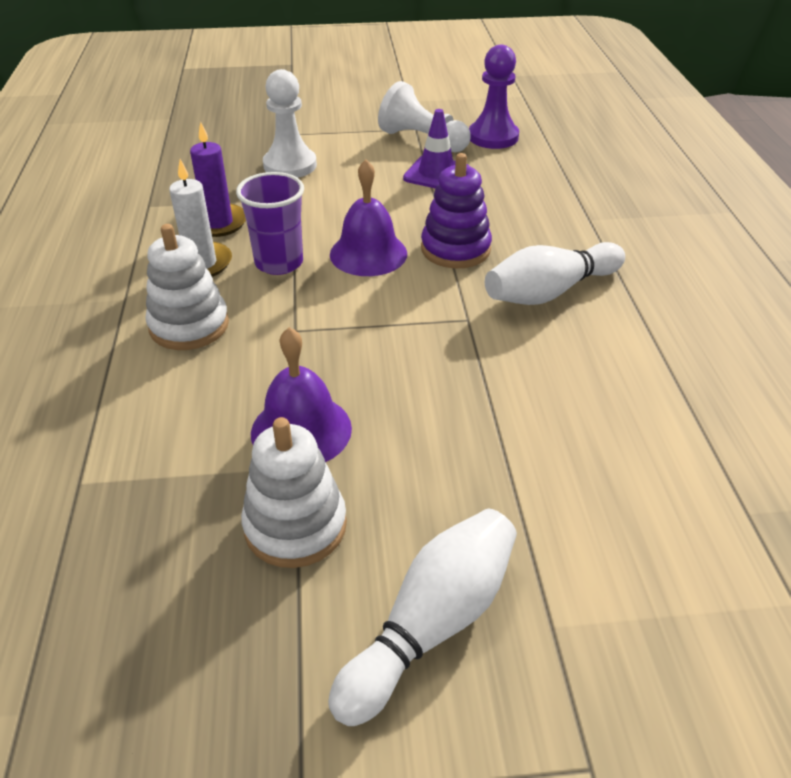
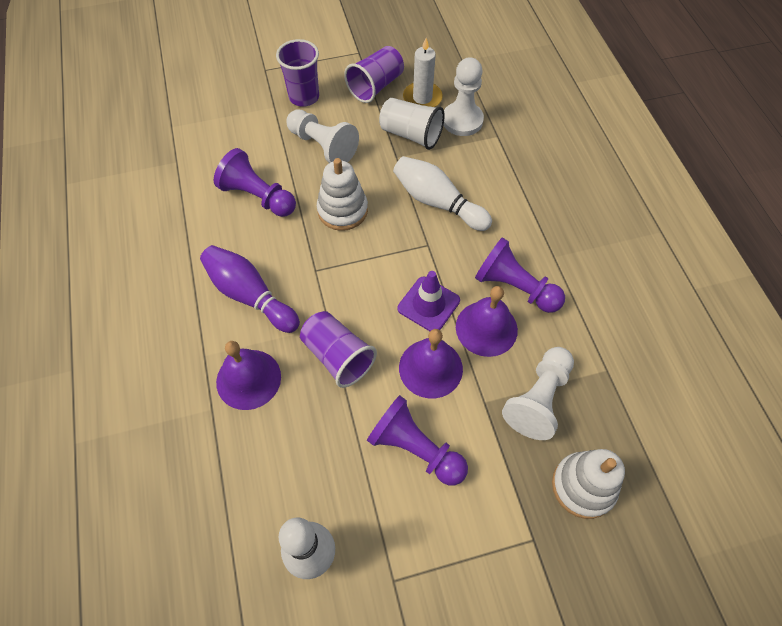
purple bell: 2 -> 3
purple bowling pin: 0 -> 1
purple candle: 1 -> 0
purple cup: 1 -> 3
purple pawn: 1 -> 3
purple stacking toy: 1 -> 0
white cup: 0 -> 1
white pawn: 2 -> 3

